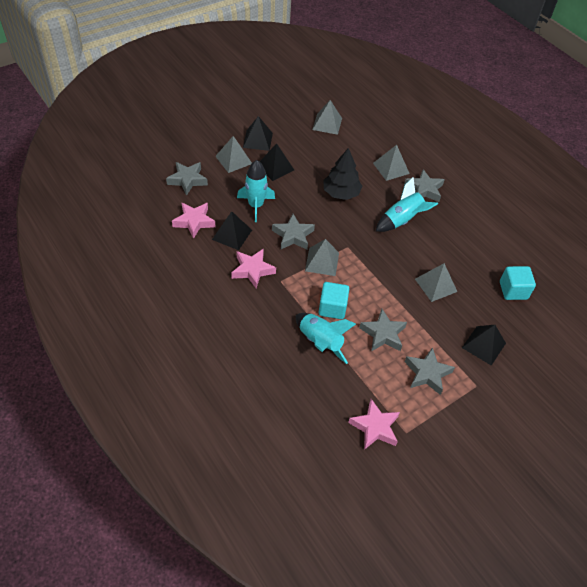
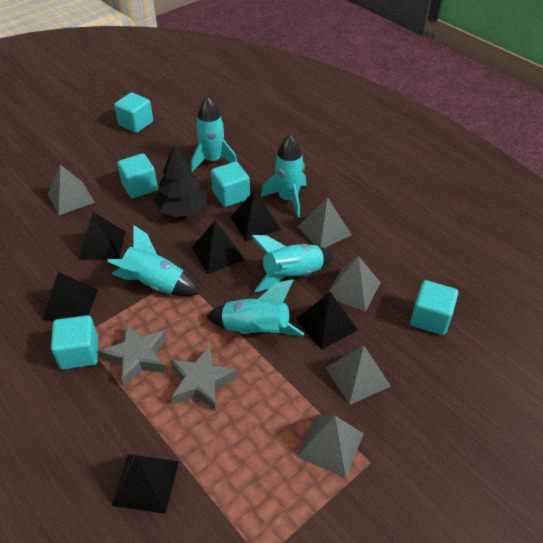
black pyramid: 4 -> 6
grey star: 5 -> 2
pink star: 3 -> 0
turquoise cube: 2 -> 5
turquoise rocket: 3 -> 5

